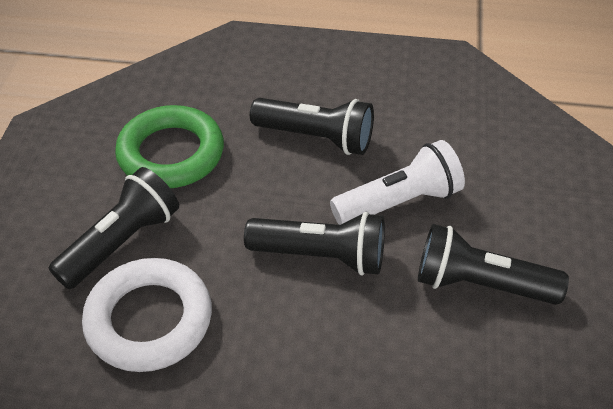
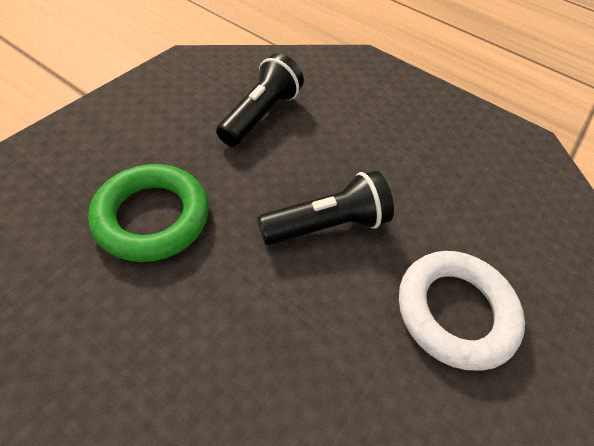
black flashlight: 4 -> 2
white flashlight: 1 -> 0

